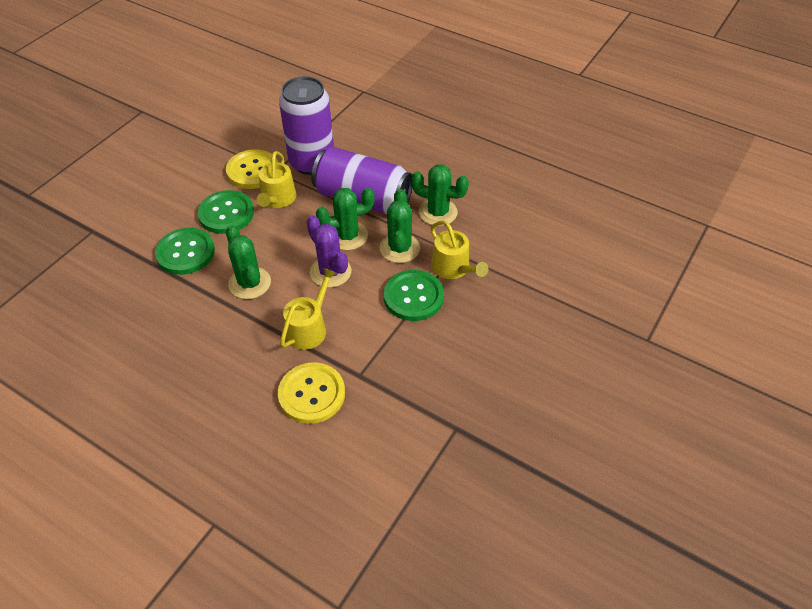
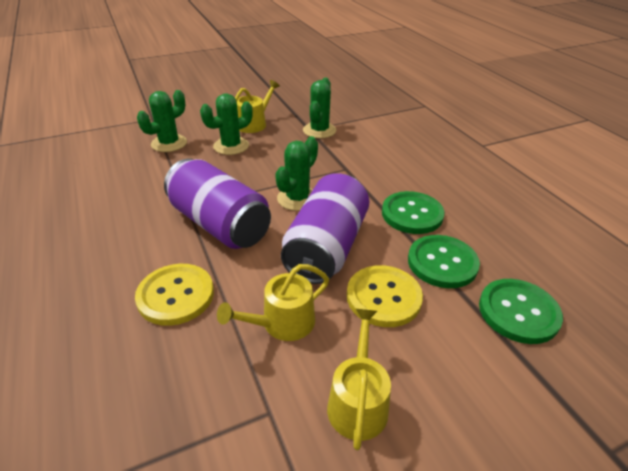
purple cactus: 1 -> 0

